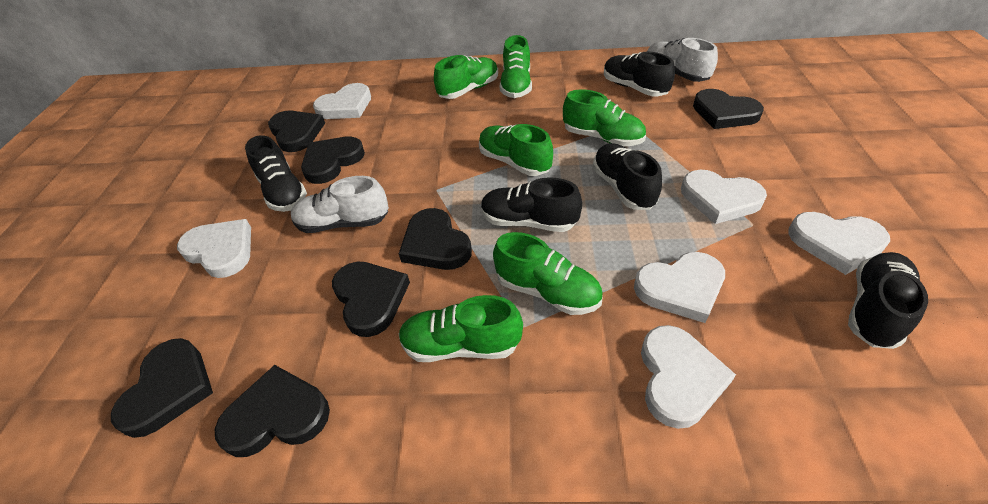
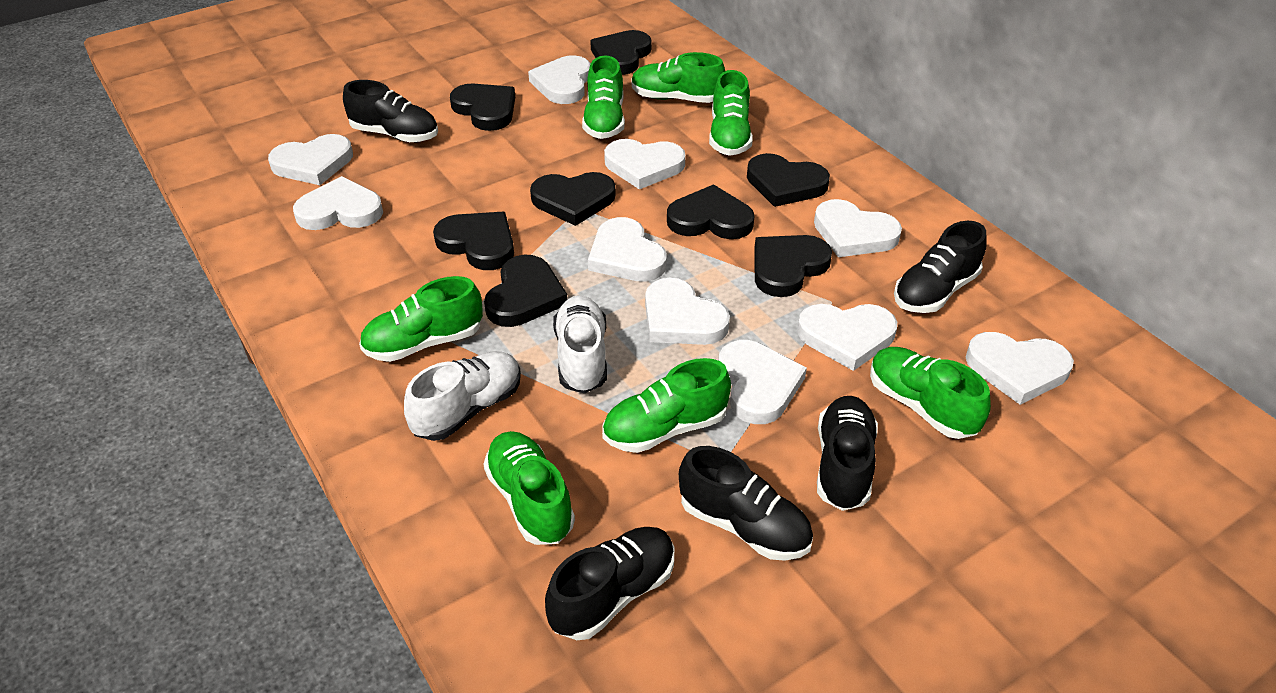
black heart: 7 -> 8
green shoe: 6 -> 7
white heart: 6 -> 10

